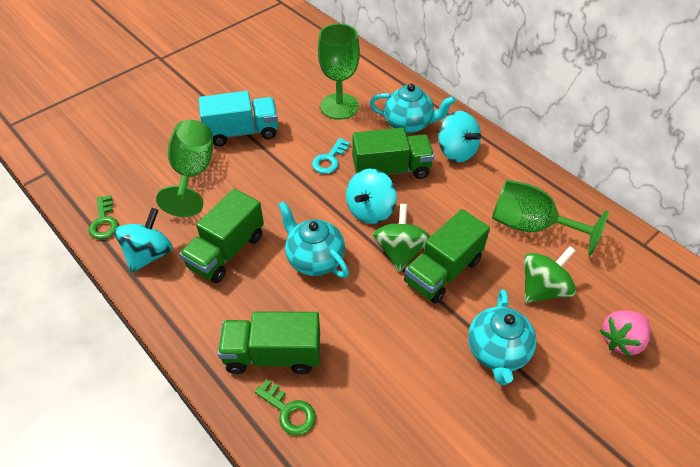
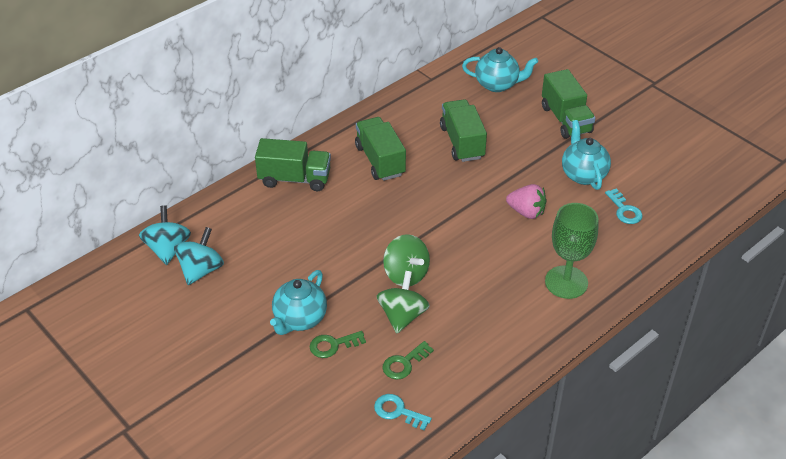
green goblet: 3 -> 1
turquoise key: 1 -> 2
turquoise spinning top: 3 -> 2
turquoise truck: 1 -> 0

